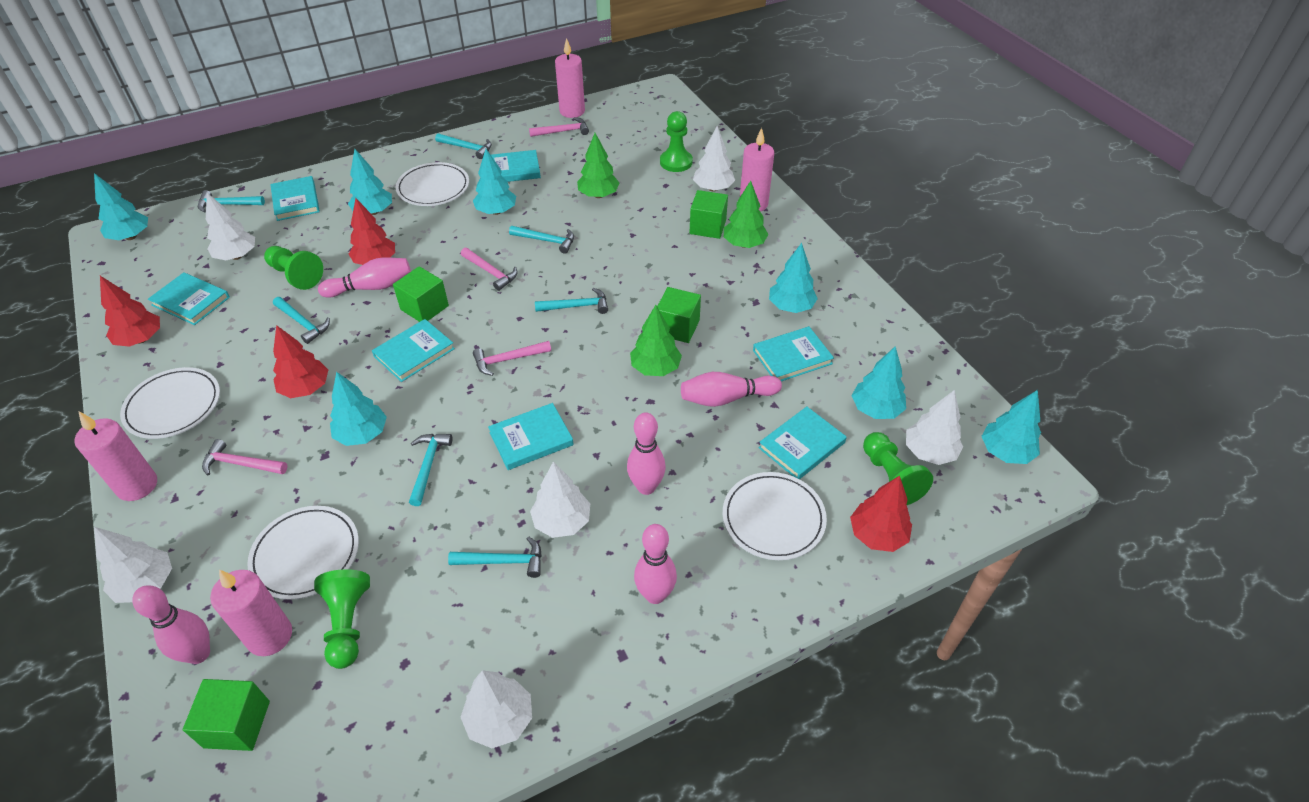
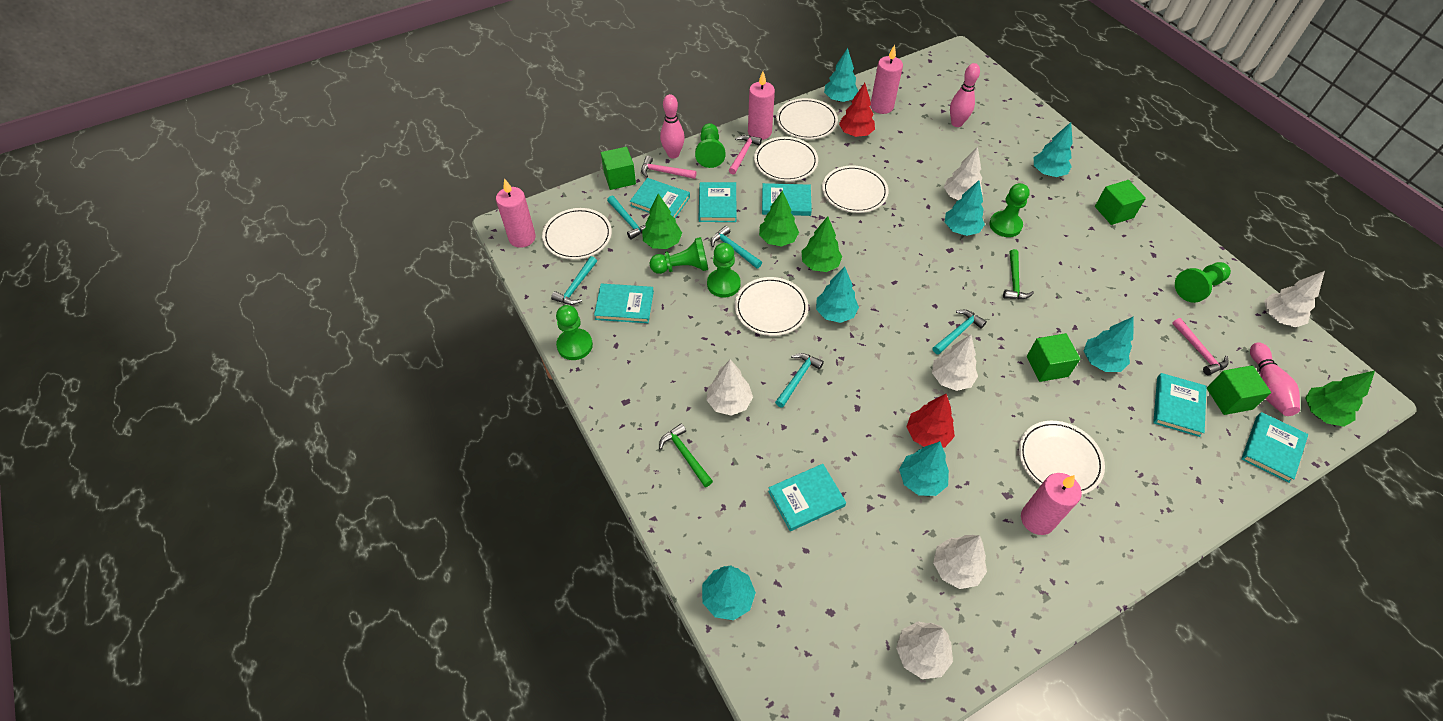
green hammer: 0 -> 2
green pawn: 4 -> 6
green tree: 3 -> 4
pink bowling pin: 5 -> 3
pink hammer: 4 -> 3
red tree: 4 -> 2
turquoise hammer: 7 -> 5
white plate: 4 -> 6

